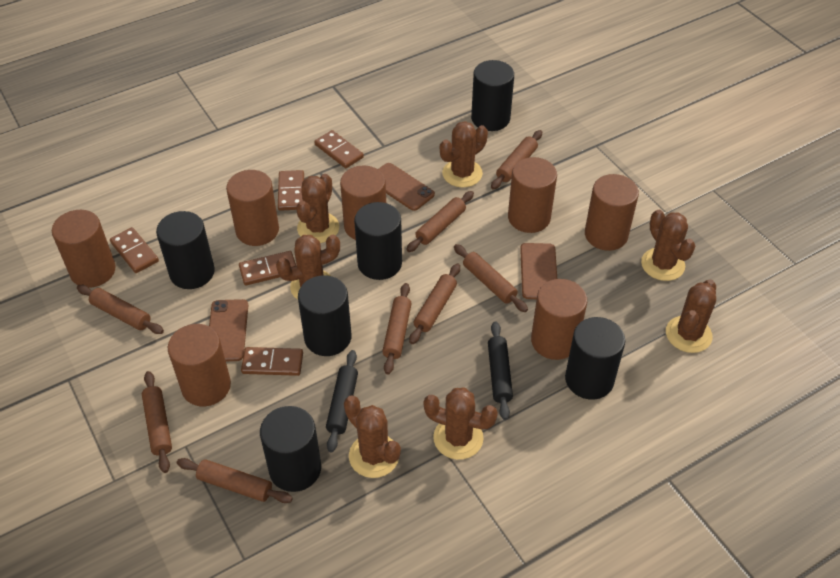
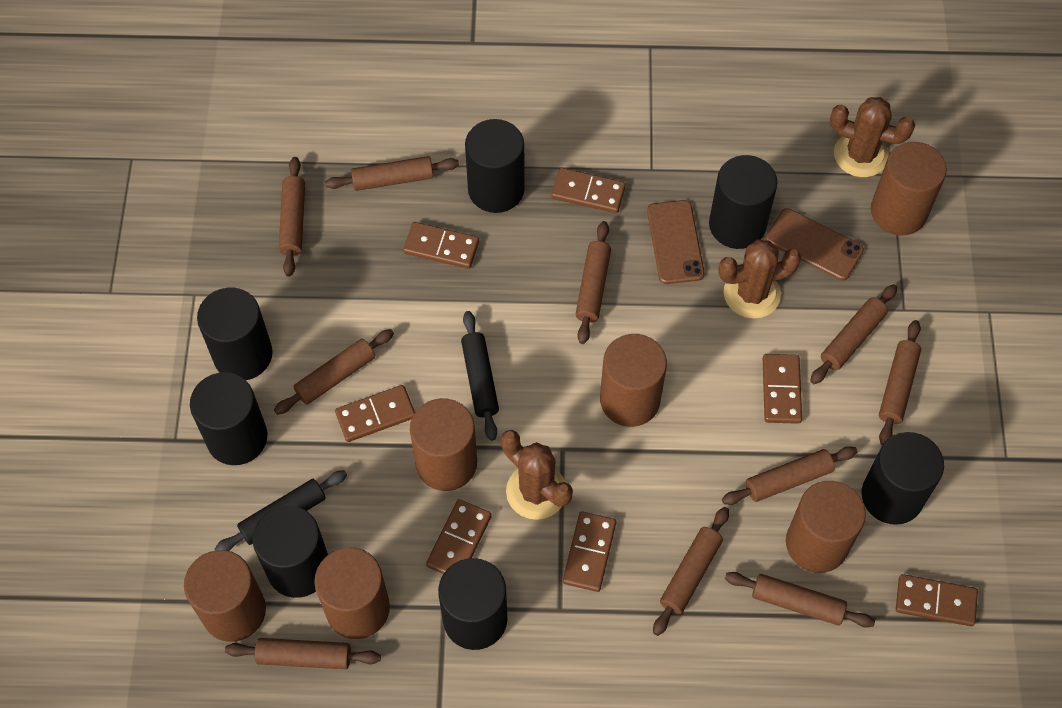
black cylinder: 6 -> 7
brown cactus: 7 -> 3
brown cylinder: 7 -> 6
brown domino: 5 -> 7
brown phone: 3 -> 2
brown rolling pin: 8 -> 10

